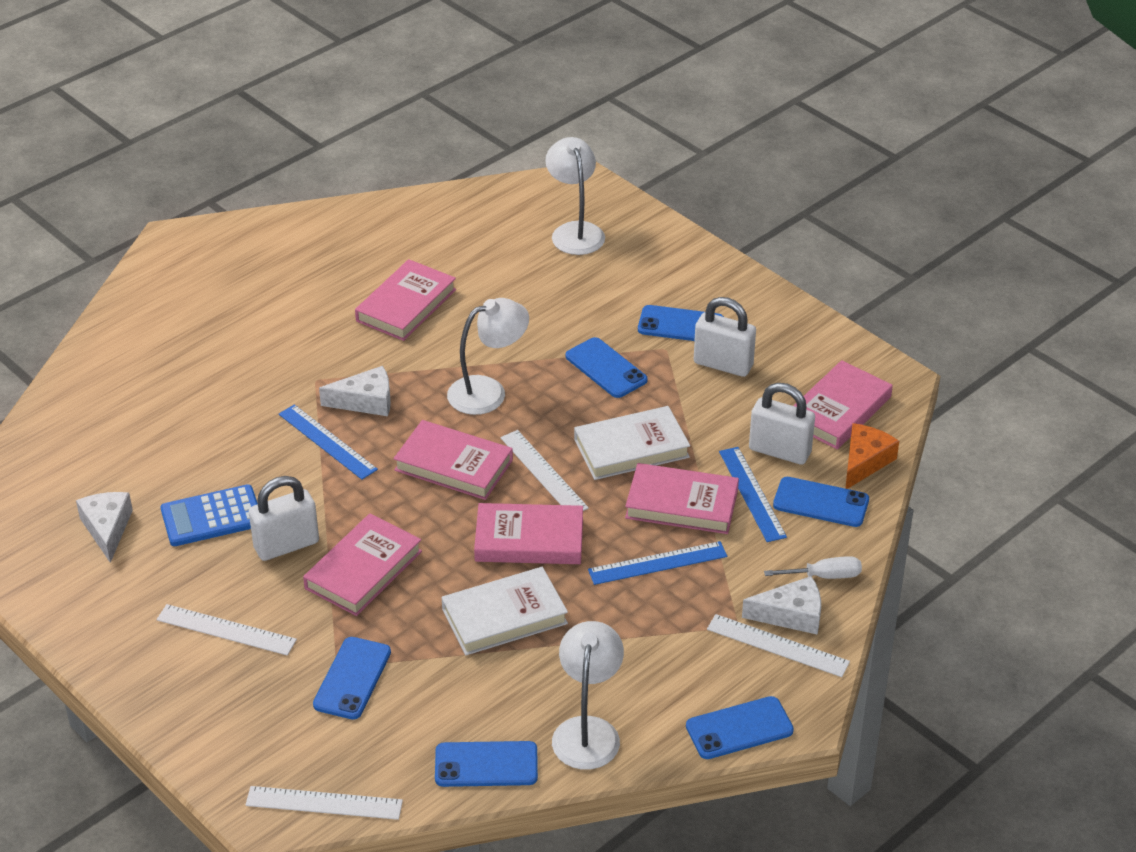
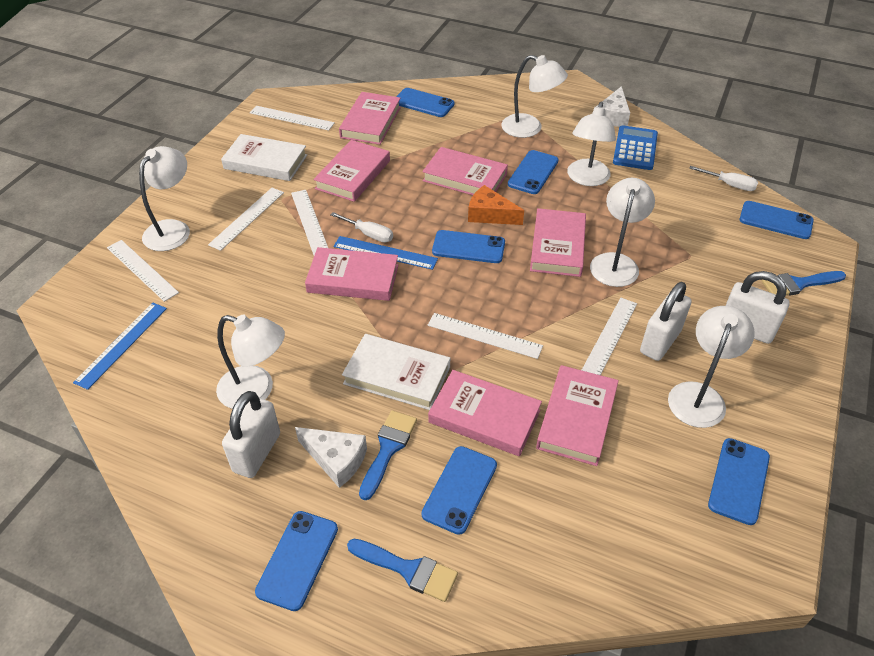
blue brush: 0 -> 3
blue phone: 6 -> 7
blue ruler: 3 -> 2
pink book: 6 -> 7
white cheese: 3 -> 2
white lamp: 3 -> 6
white ruler: 4 -> 6
white screwdriver: 1 -> 2

